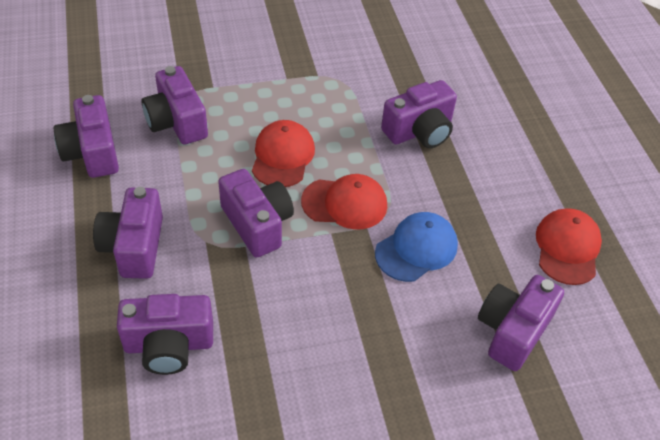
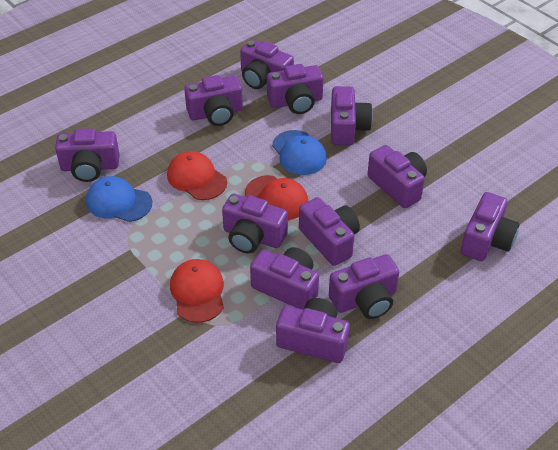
blue cap: 1 -> 2
purple camera: 7 -> 12

